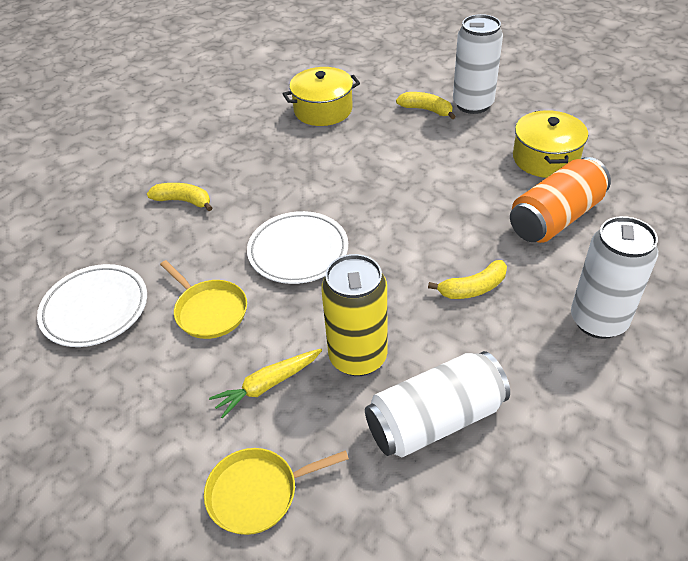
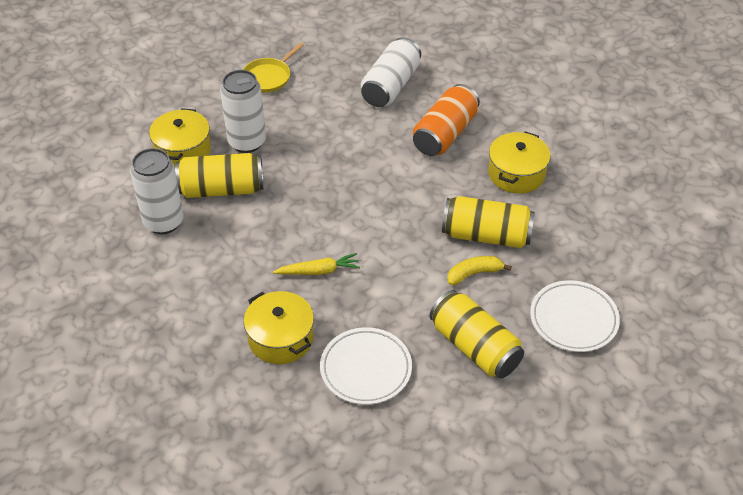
yellow banana: 3 -> 1
yellow can: 1 -> 3
yellow pan: 2 -> 1
yellow pot: 2 -> 3

